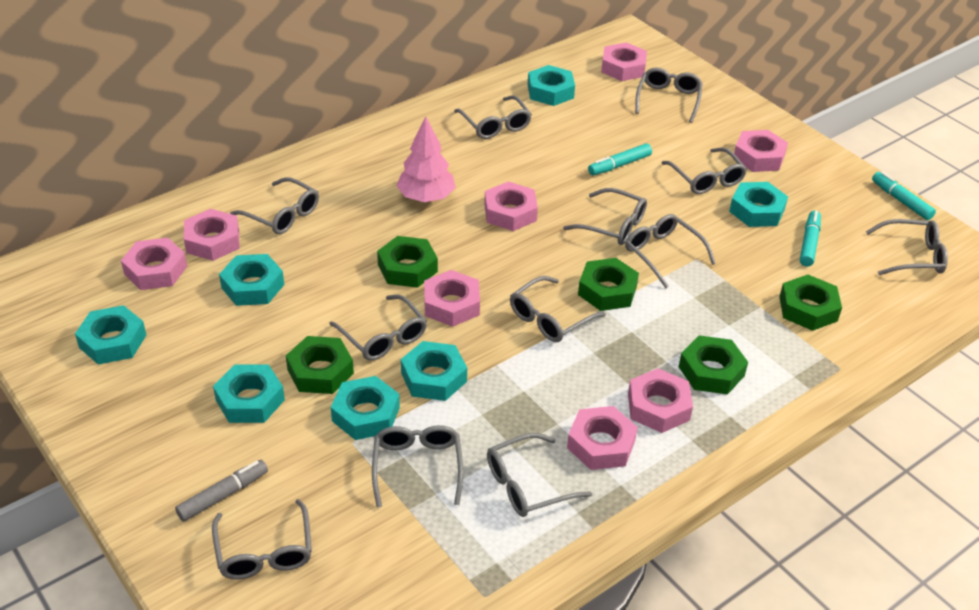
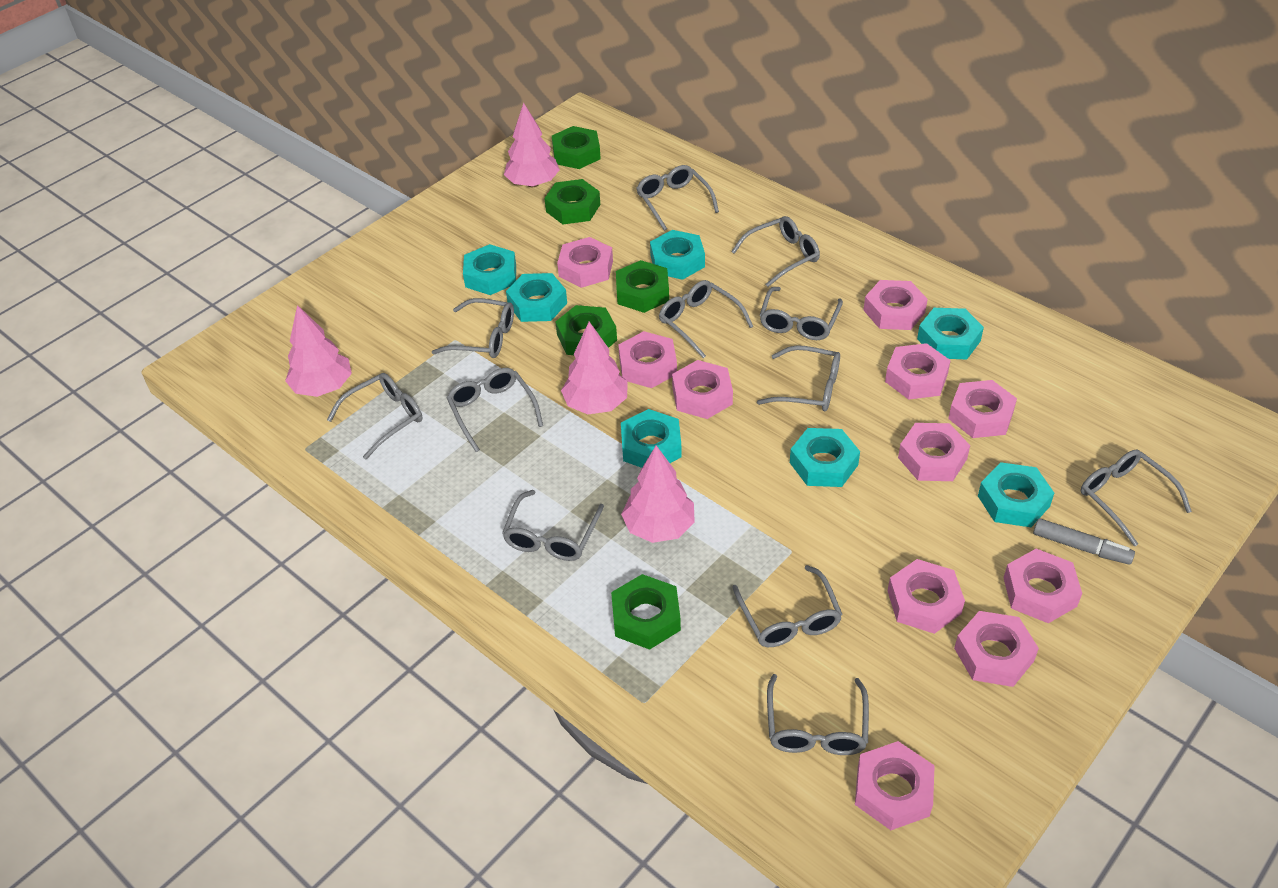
pink nut: 8 -> 11
pink tree: 1 -> 4
turquoise marker: 3 -> 0

